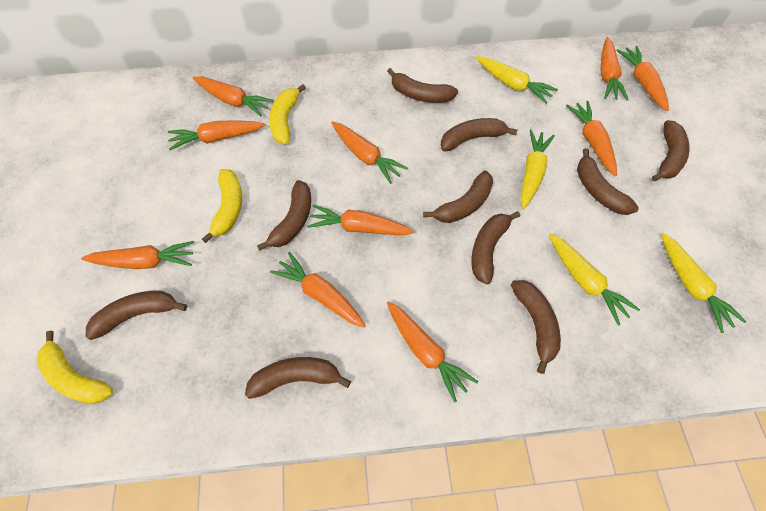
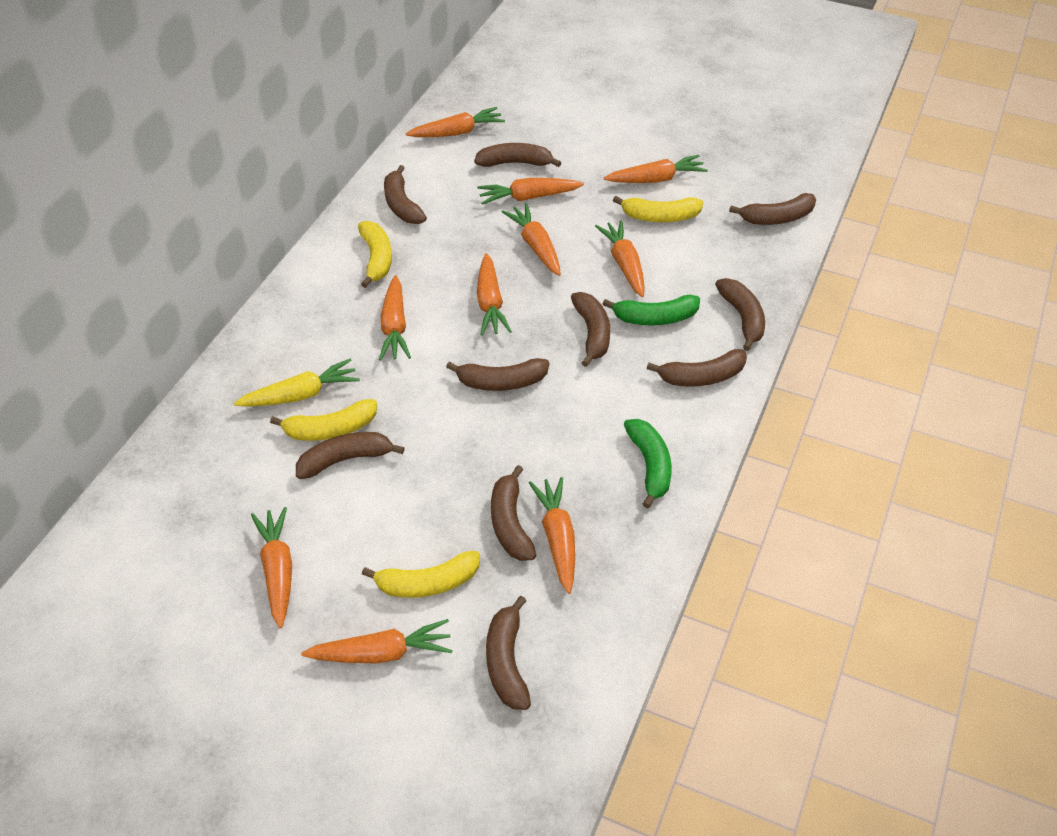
green banana: 0 -> 2
yellow banana: 3 -> 4
yellow carrot: 4 -> 1

